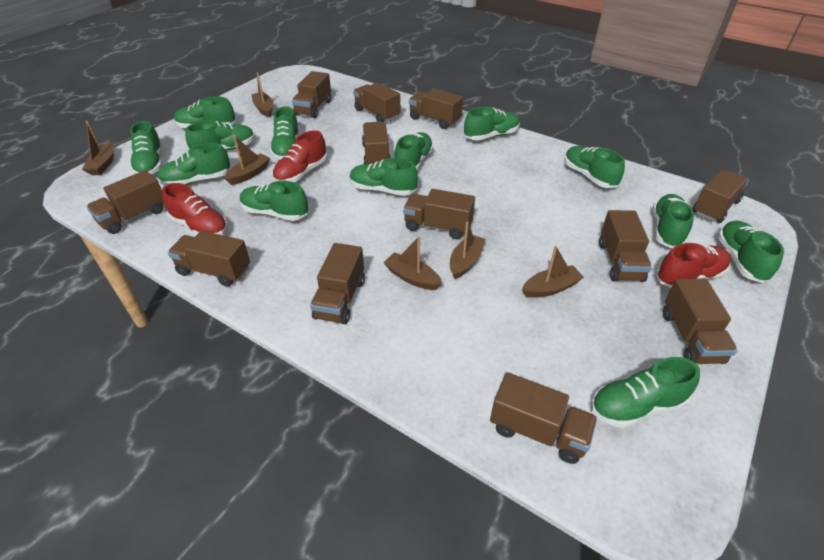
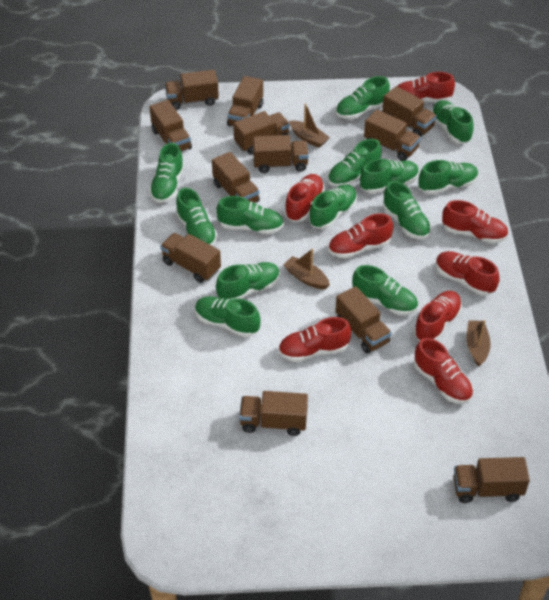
brown boat: 6 -> 3
red shoe: 3 -> 8

